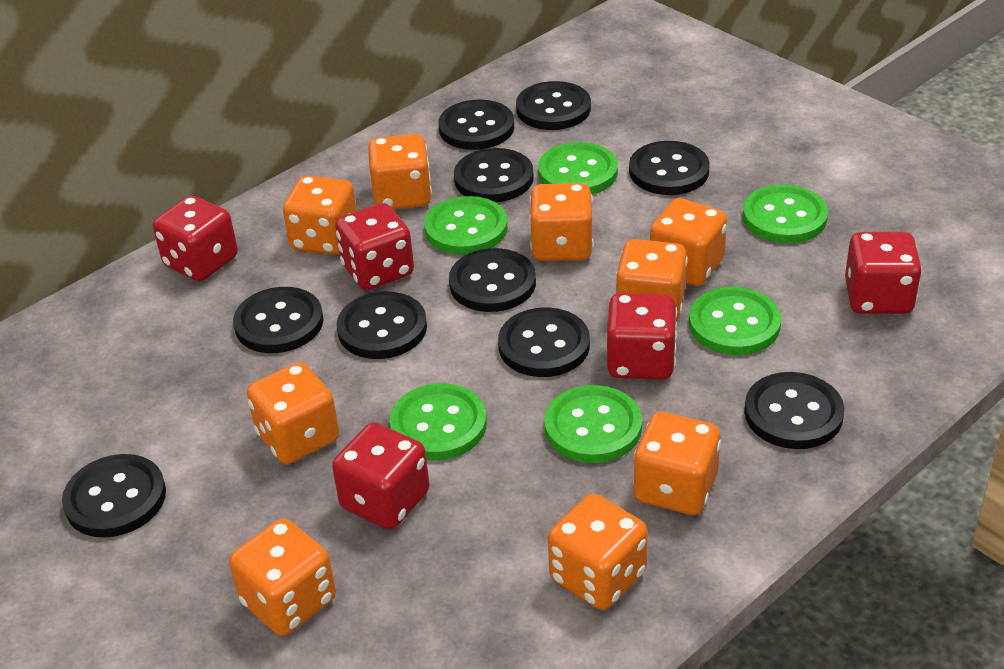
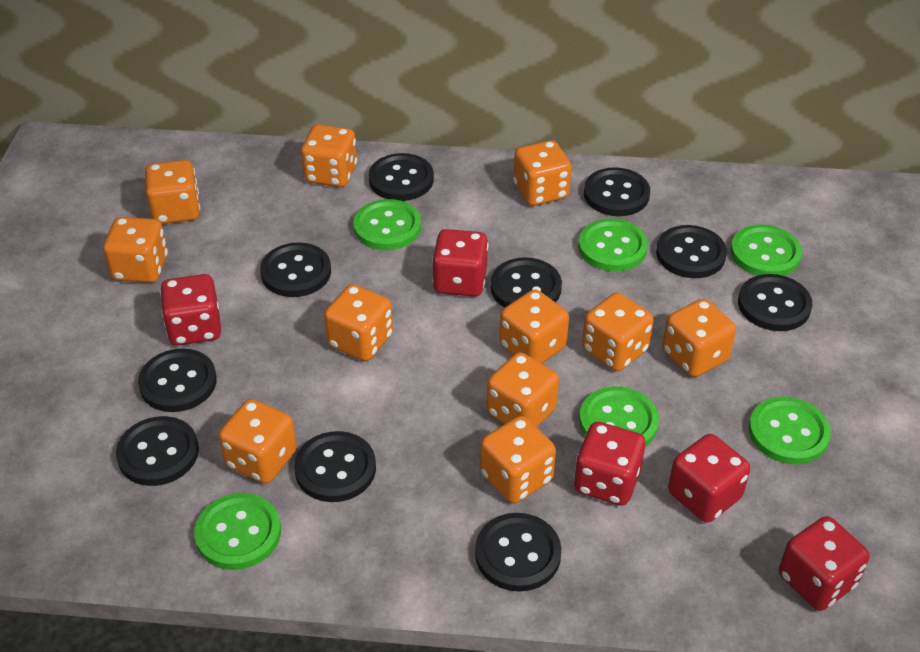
orange dice: 9 -> 11

